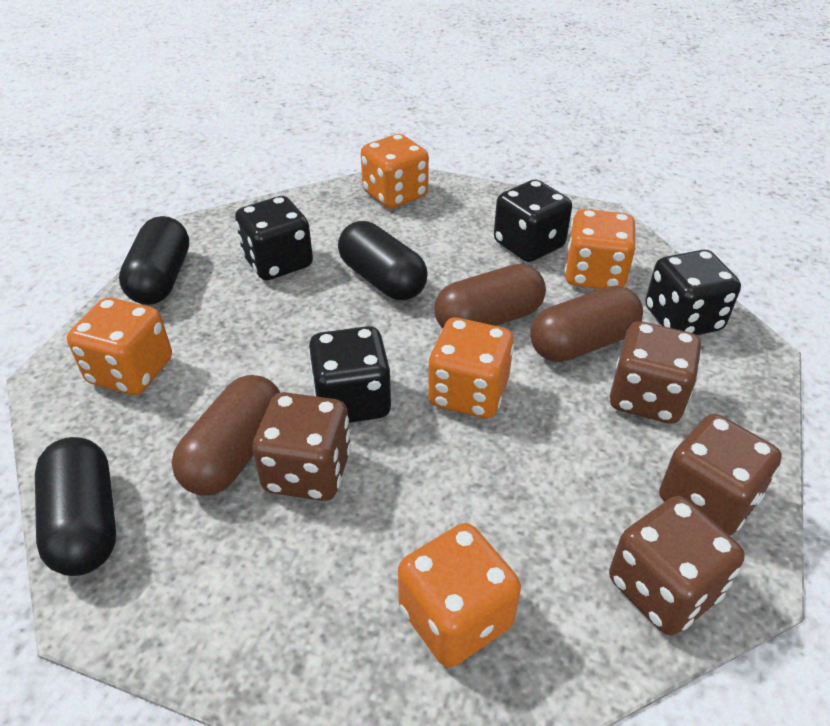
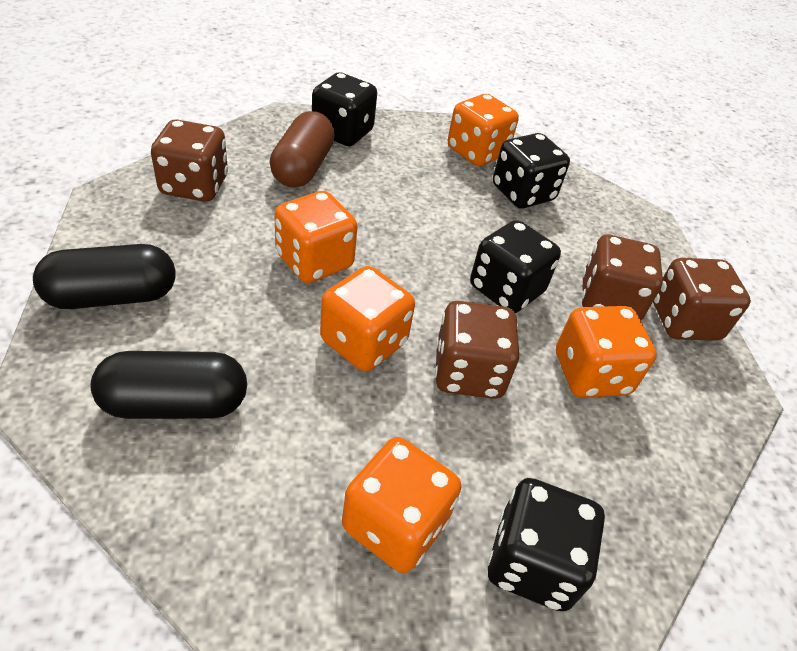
black capsule: 3 -> 2
brown capsule: 3 -> 1

